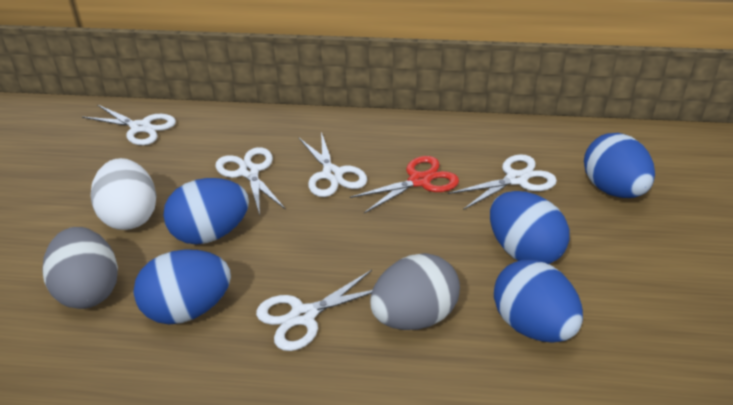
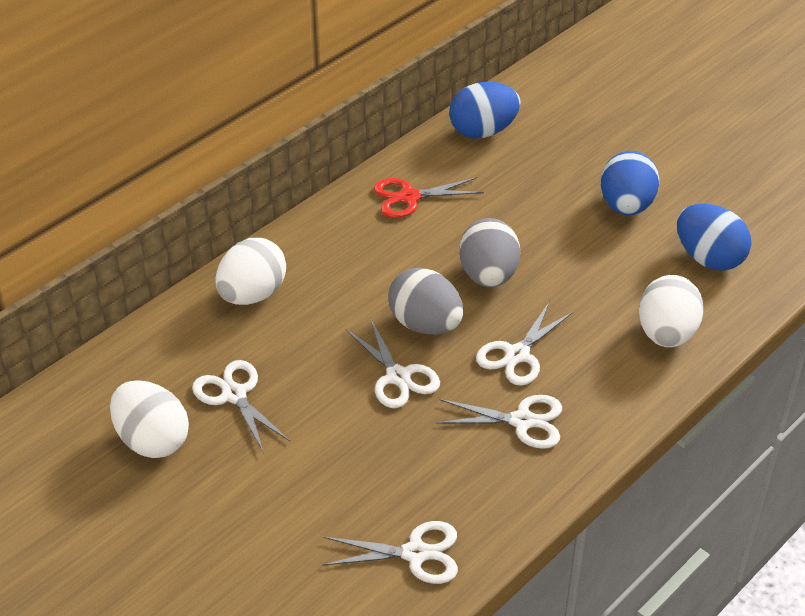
blue egg: 5 -> 3
white egg: 1 -> 3

